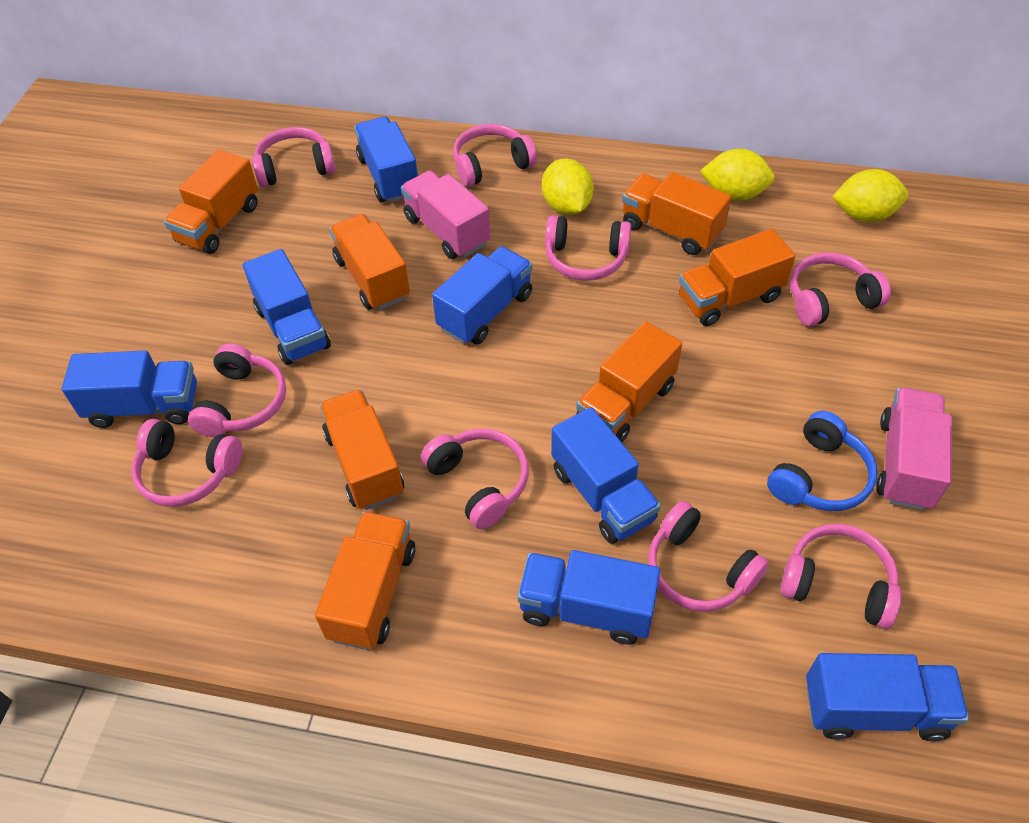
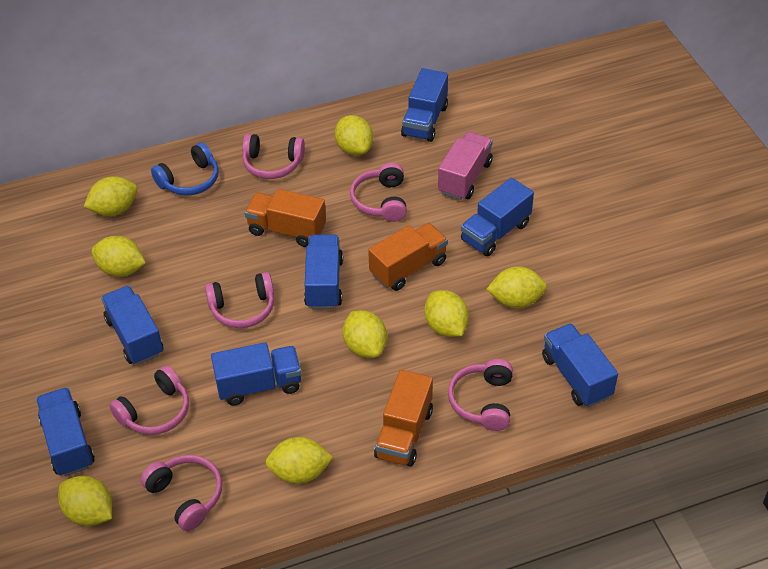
orange truck: 7 -> 3
pink headphones: 9 -> 6
pink truck: 2 -> 1
yellow lemon: 3 -> 8

